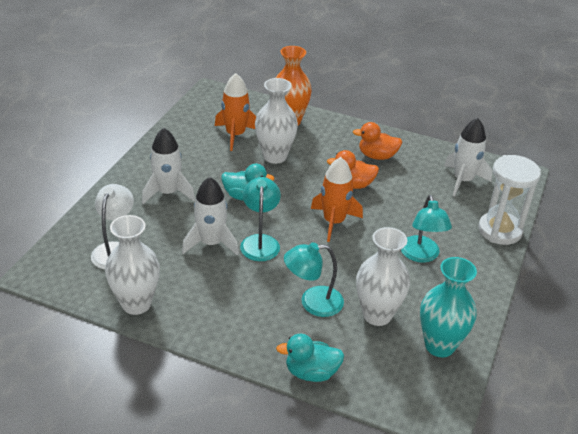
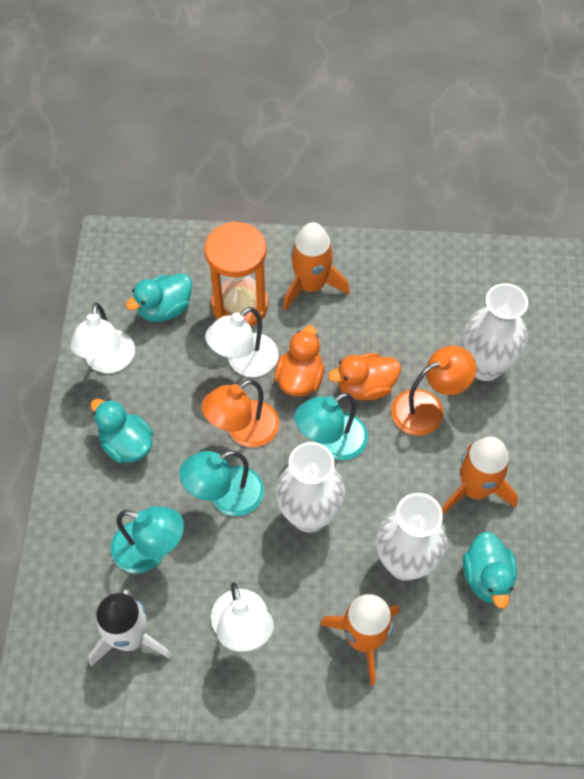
orange hourglass: 0 -> 1
orange lamp: 0 -> 2
orange rocket: 2 -> 3
orange vase: 1 -> 0
turquoise duck: 2 -> 3
turquoise vase: 1 -> 0
white hourglass: 1 -> 0
white lamp: 1 -> 3
white rocket: 3 -> 1

